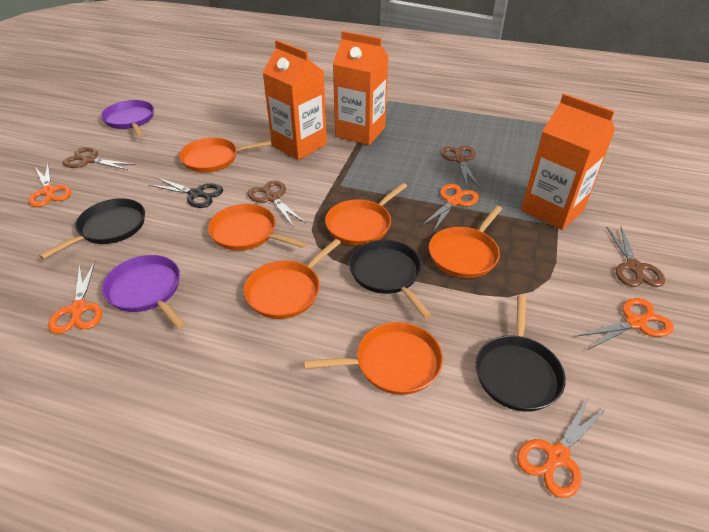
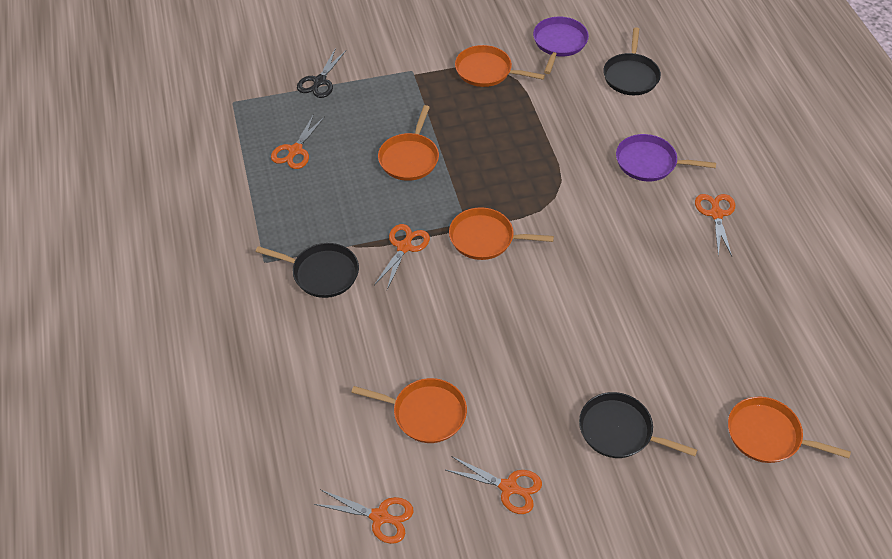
brown scissors: 4 -> 0
orange carton: 3 -> 0
orange pan: 6 -> 5

